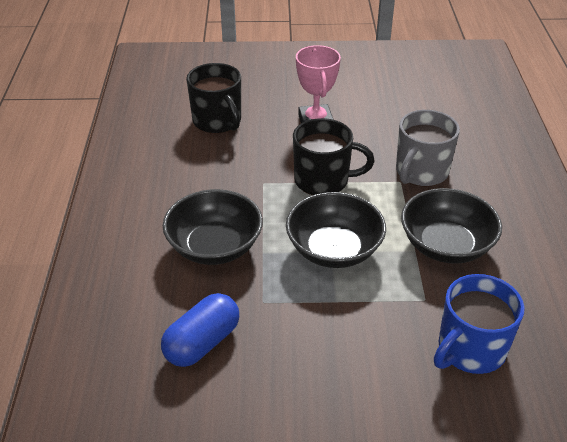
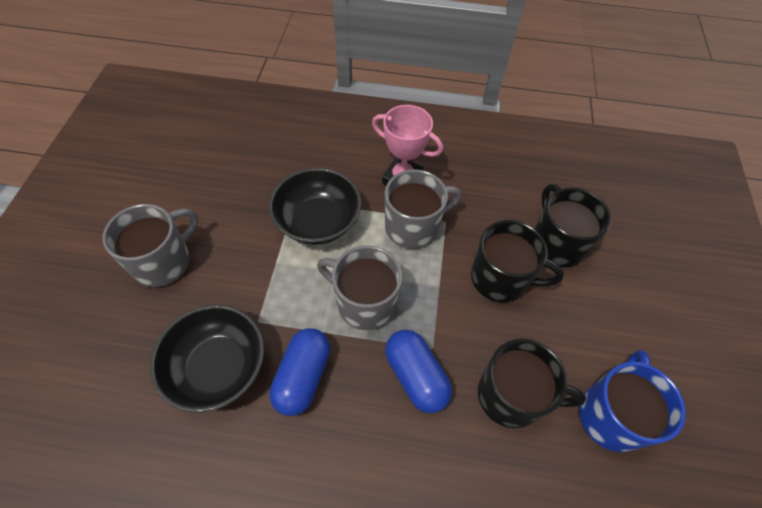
black bowl: 3 -> 2
black mug: 2 -> 3
blue capsule: 1 -> 2
grey mug: 1 -> 3

